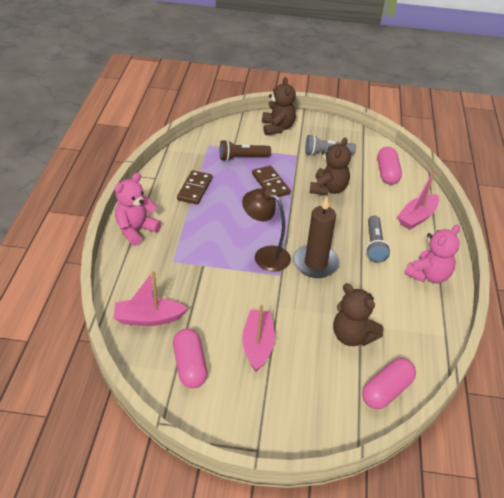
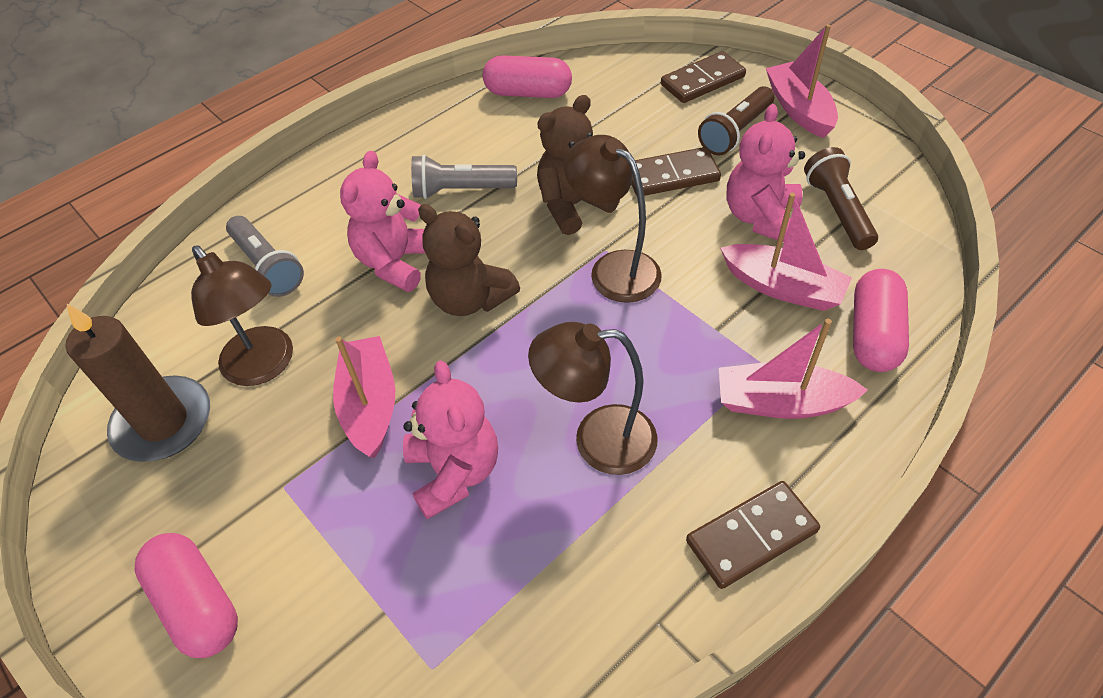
brown domino: 2 -> 3
brown flashlight: 1 -> 2
brown lamp: 1 -> 3
brown teddy bear: 3 -> 2
pink boat: 3 -> 4
pink teddy bear: 2 -> 3

